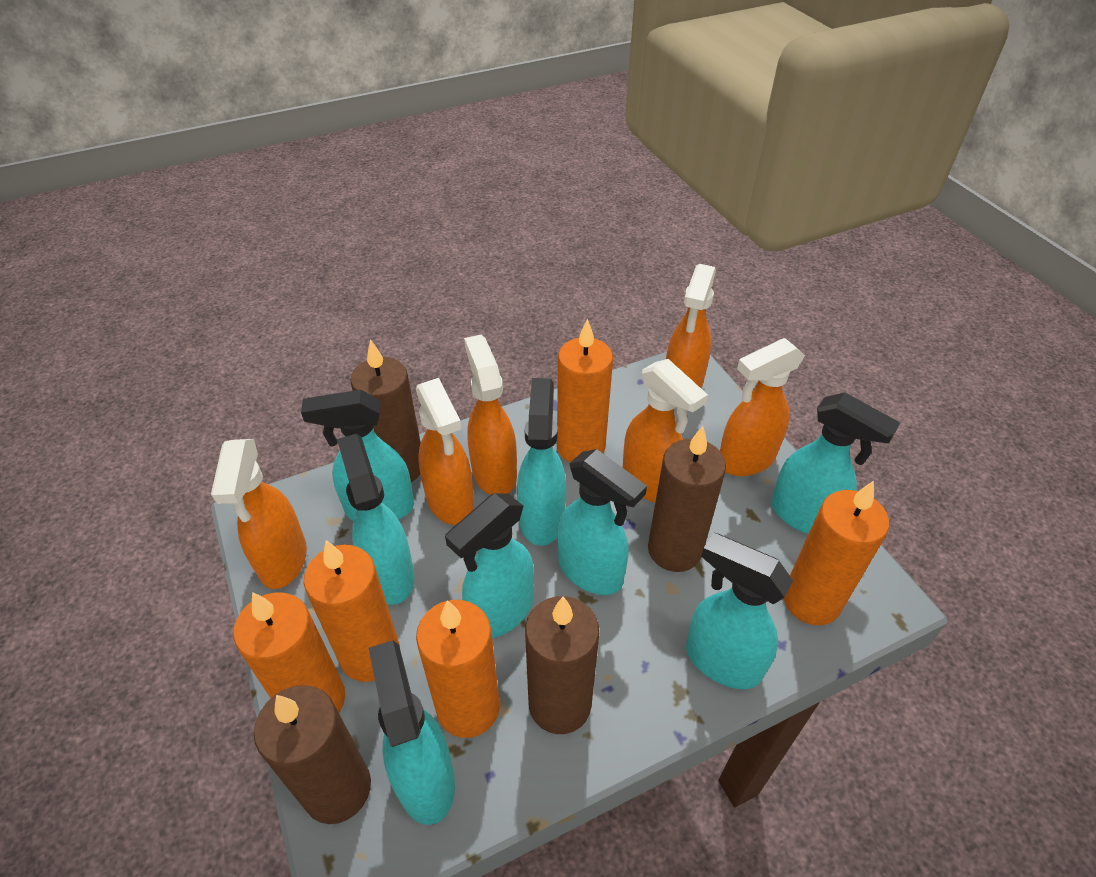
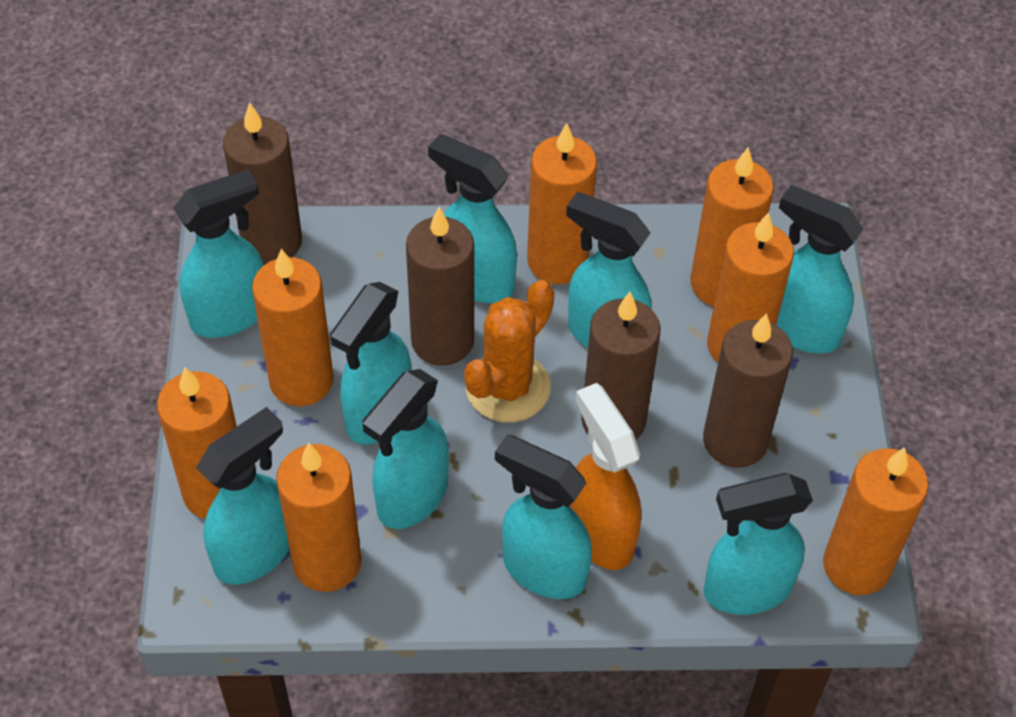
orange cactus: 0 -> 1
orange candle: 5 -> 7
orange spray bottle: 6 -> 1
turquoise spray bottle: 8 -> 9

